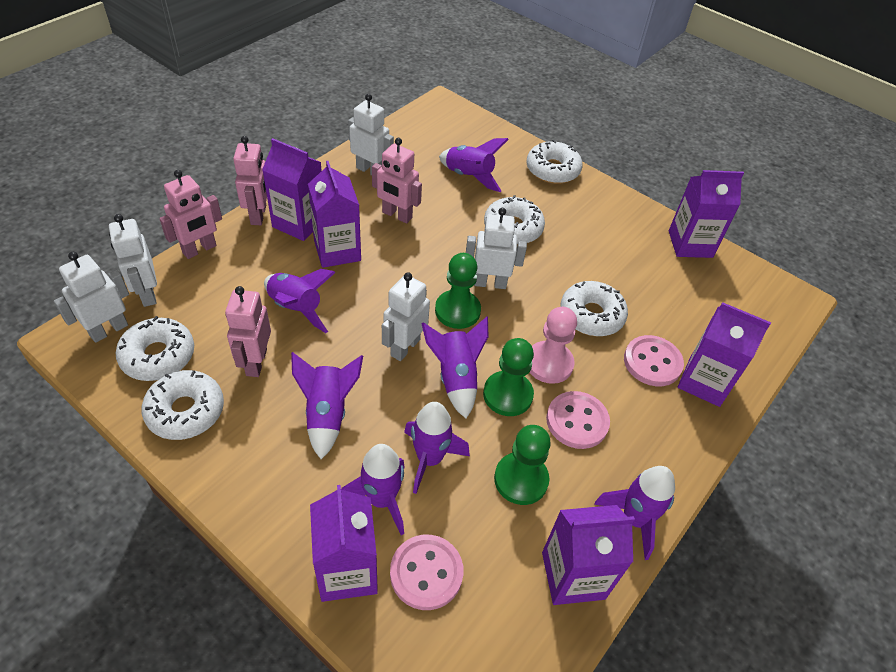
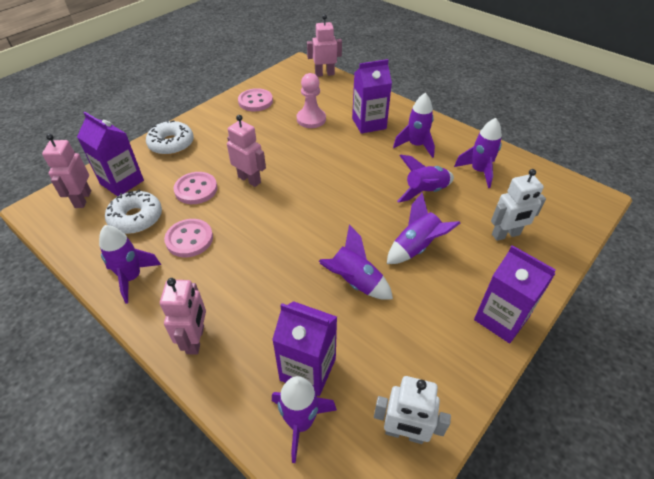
green pawn: 3 -> 0
purple carton: 6 -> 4
white donut: 5 -> 2
white robot: 5 -> 2

